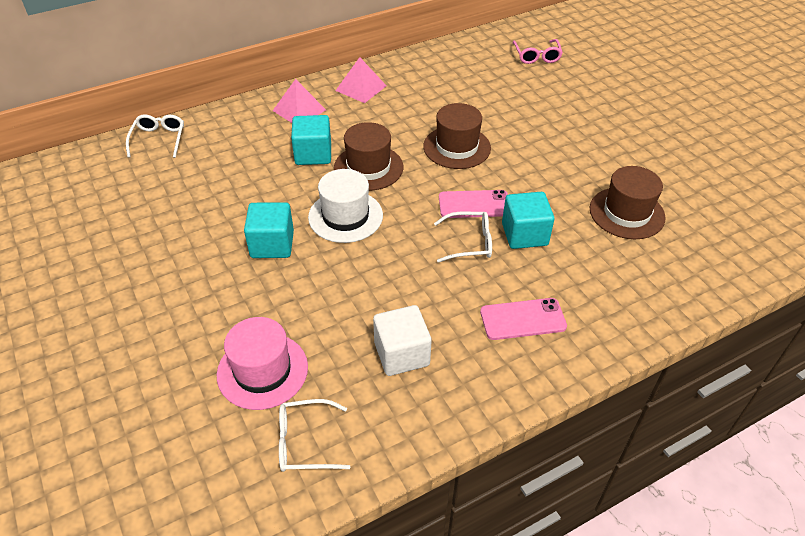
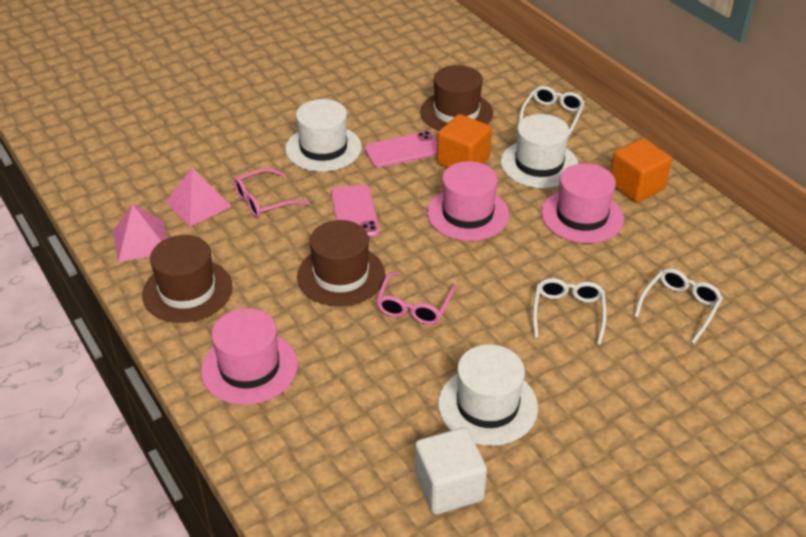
orange cube: 0 -> 2
pink glasses: 1 -> 2
pink hat: 1 -> 3
turquoise cube: 3 -> 0
white hat: 1 -> 3

